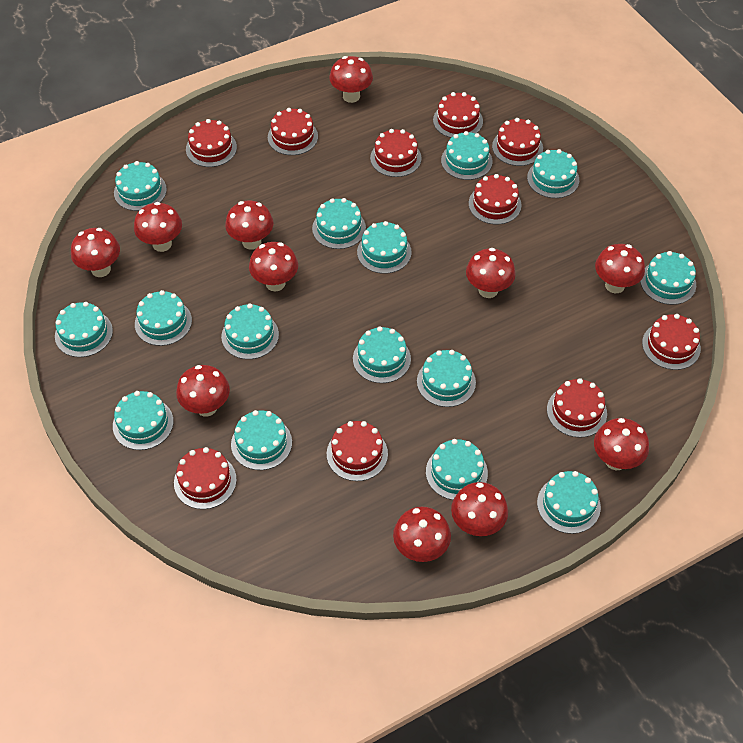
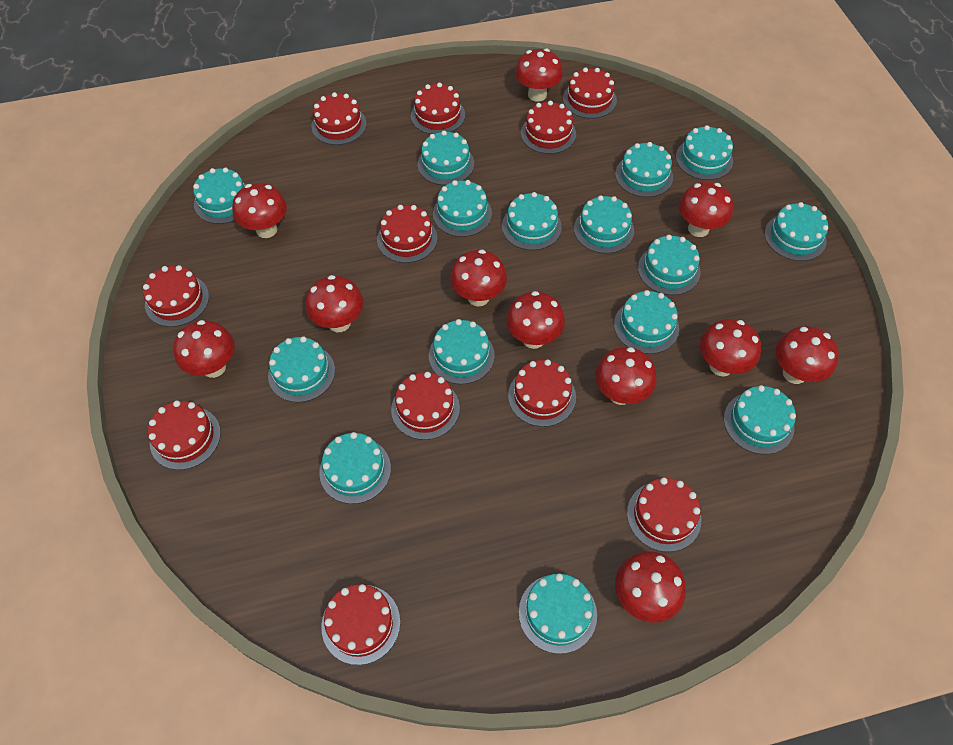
red cake: 10 -> 11

